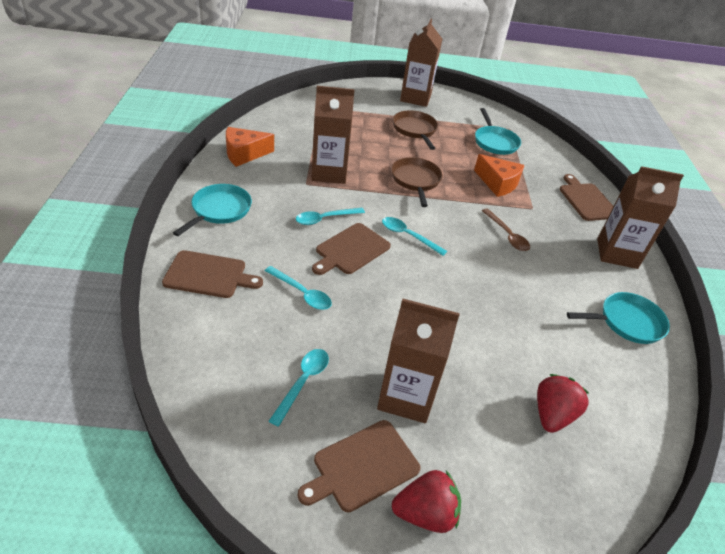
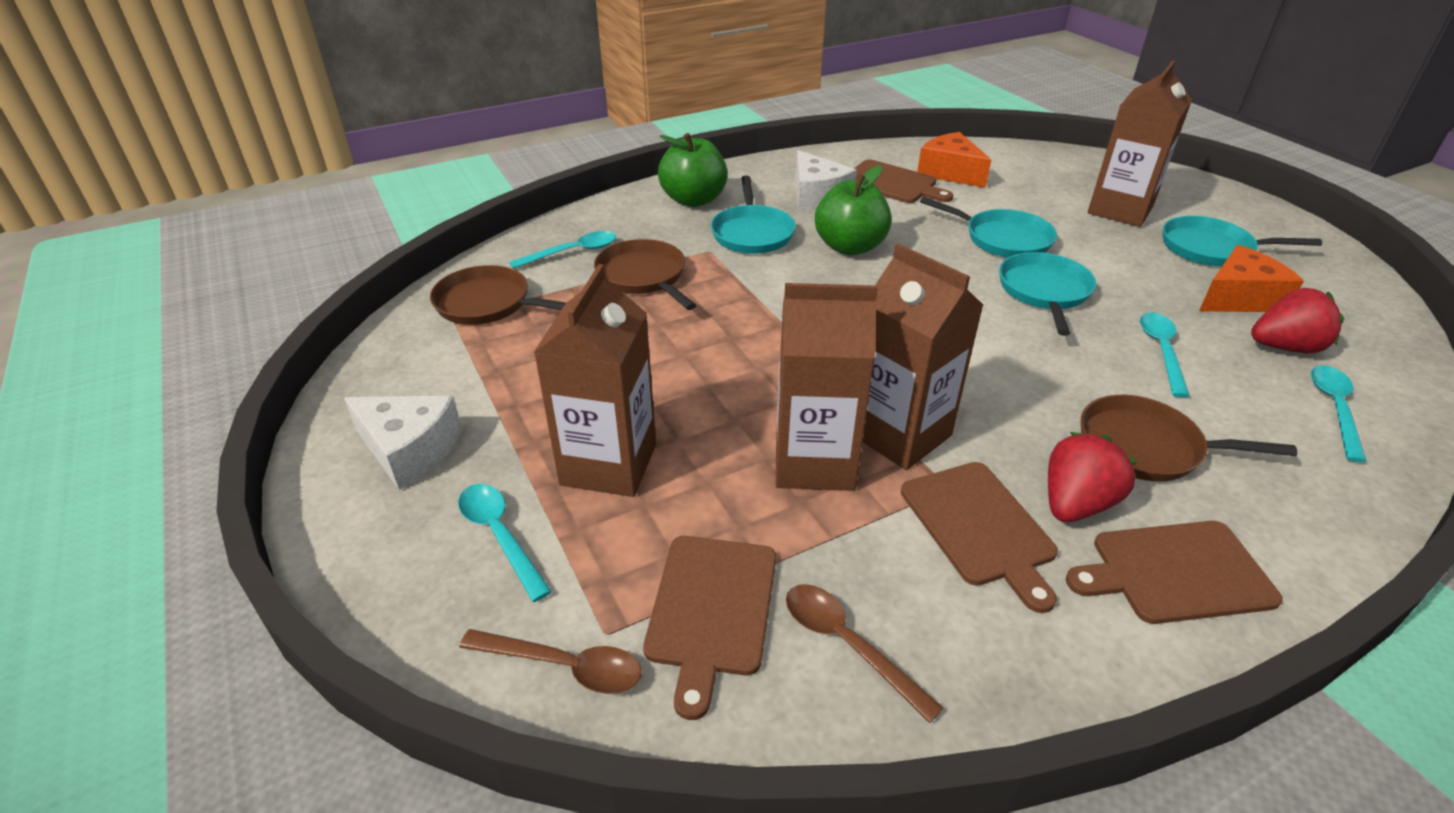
brown pan: 2 -> 3
brown spoon: 1 -> 2
green apple: 0 -> 2
turquoise pan: 3 -> 4
white cheese: 0 -> 2

